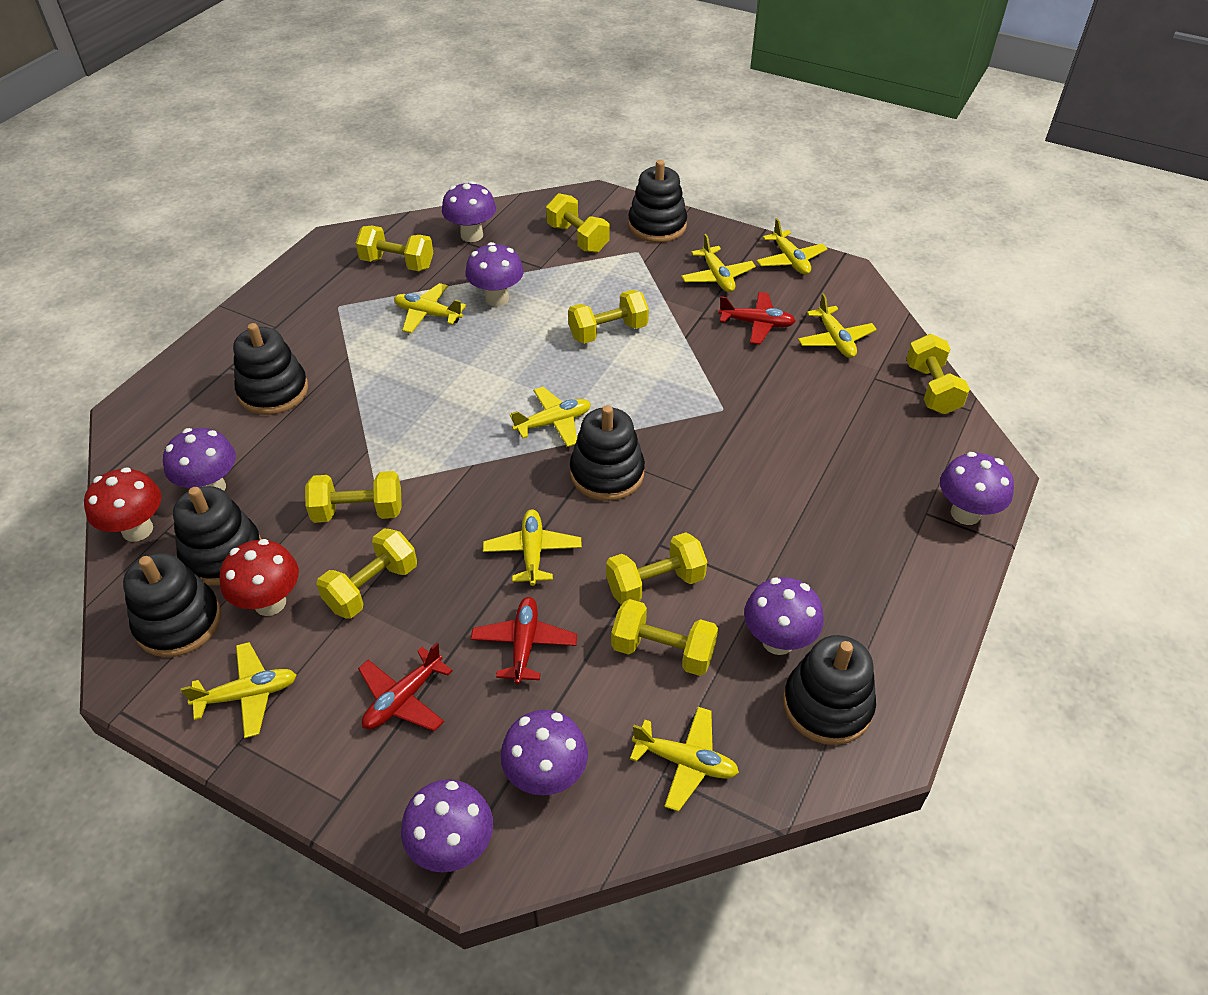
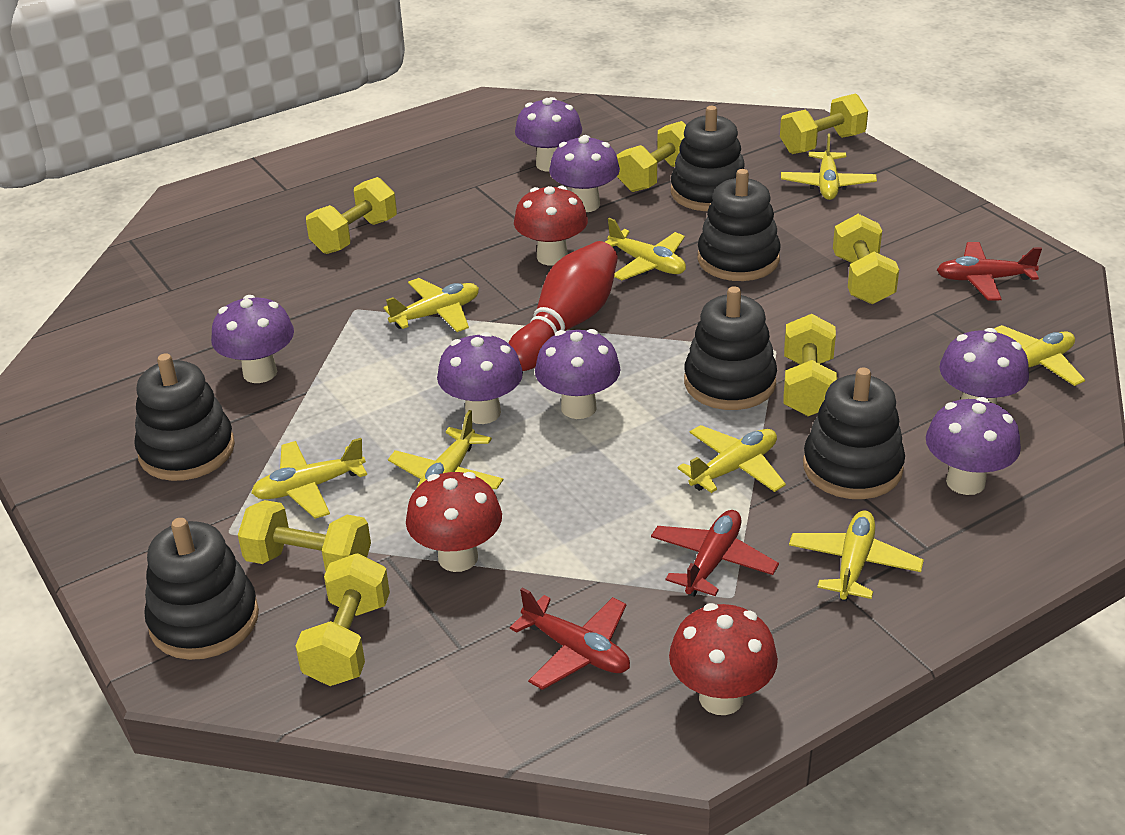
red bowling pin: 0 -> 1
red mushroom: 2 -> 3
yellow dumbbell: 8 -> 7

